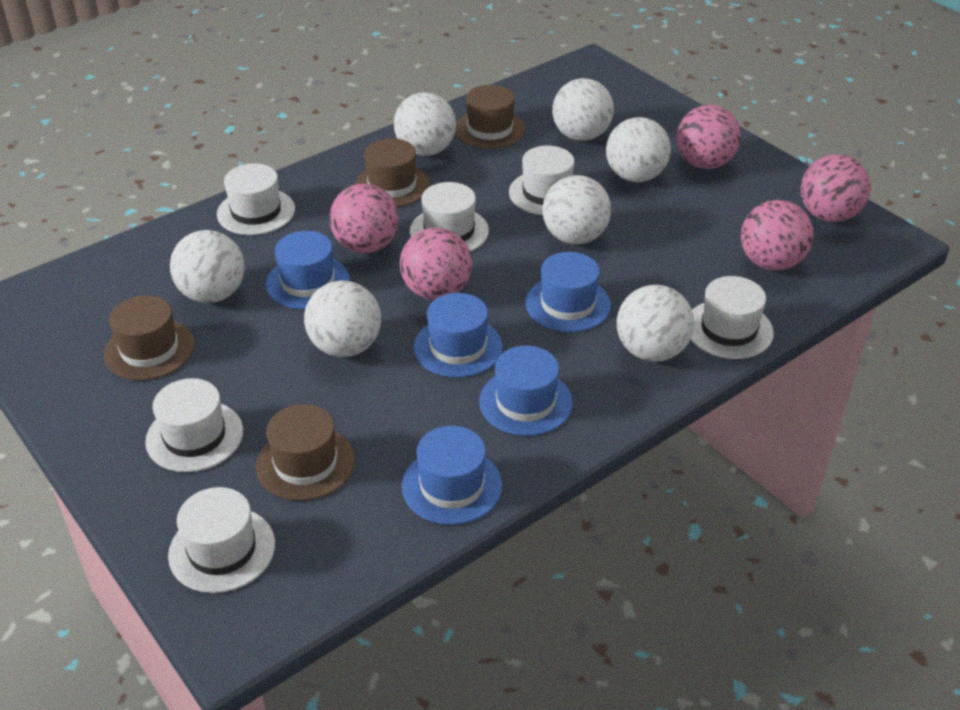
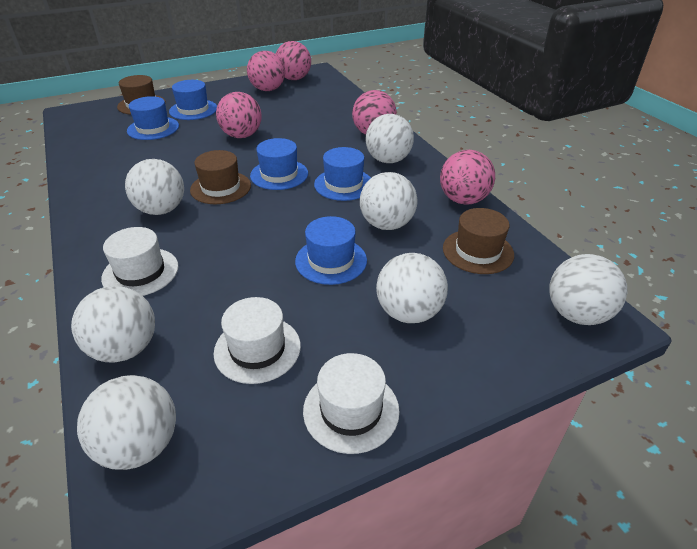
brown hat: 4 -> 3
white hat: 6 -> 3

